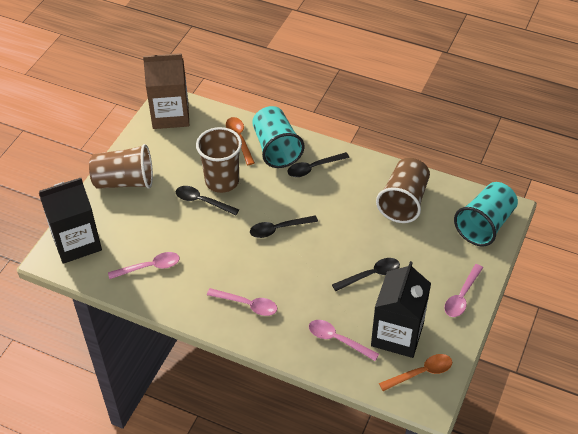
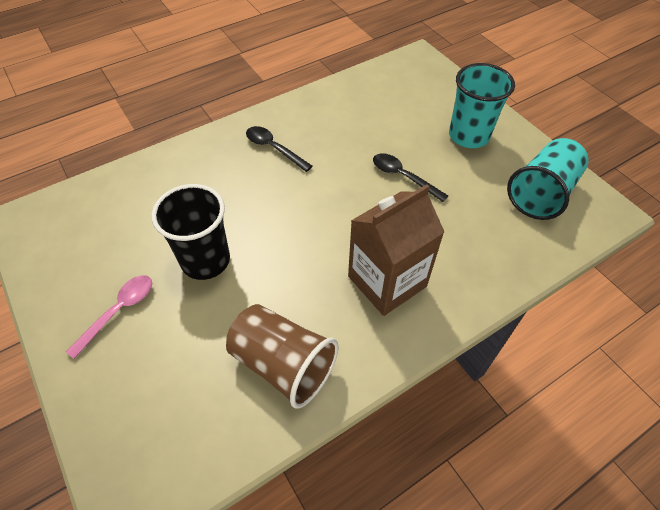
black carton: 2 -> 0
black cup: 0 -> 1
black spoon: 4 -> 2
brown cup: 3 -> 1
orange spoon: 2 -> 0
pink spoon: 4 -> 1

